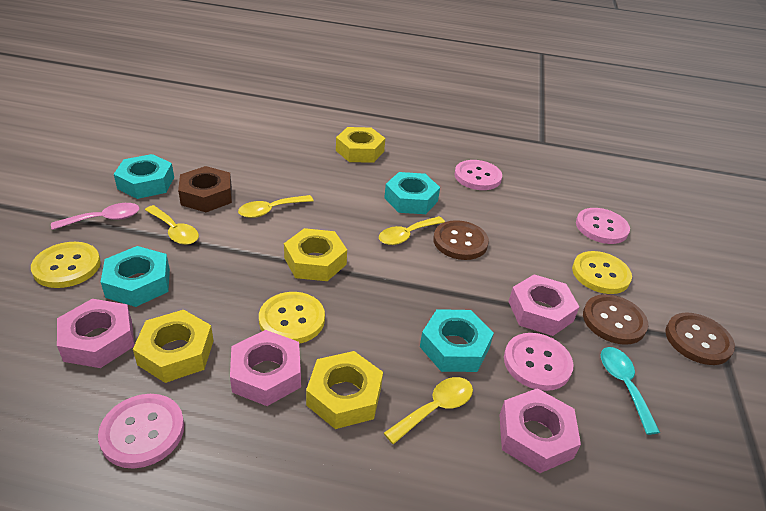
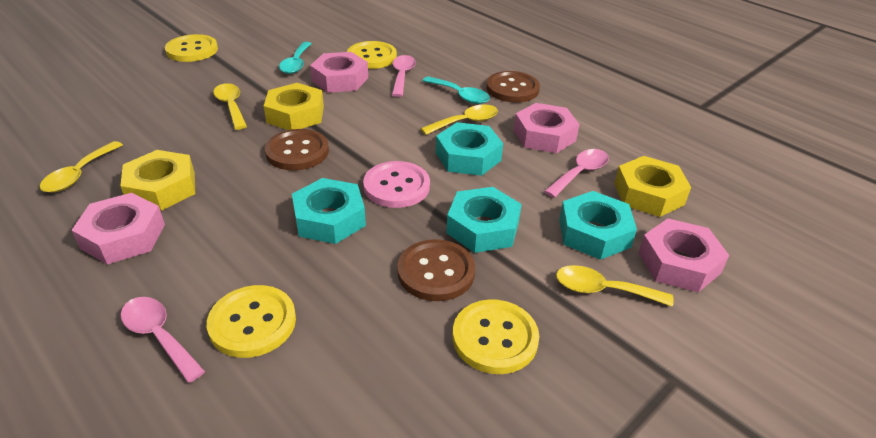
brown nut: 1 -> 0
pink button: 4 -> 1
pink spoon: 1 -> 3
turquoise spoon: 1 -> 2
yellow button: 3 -> 4
yellow nut: 4 -> 3

